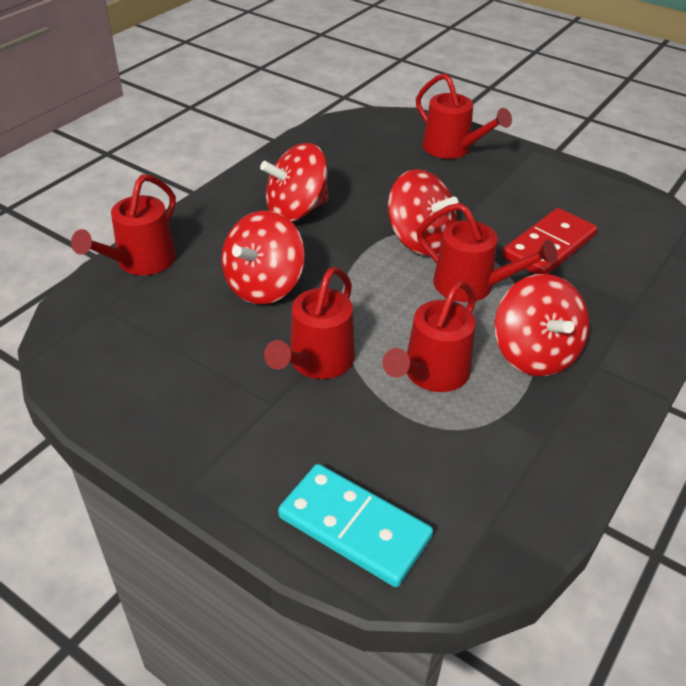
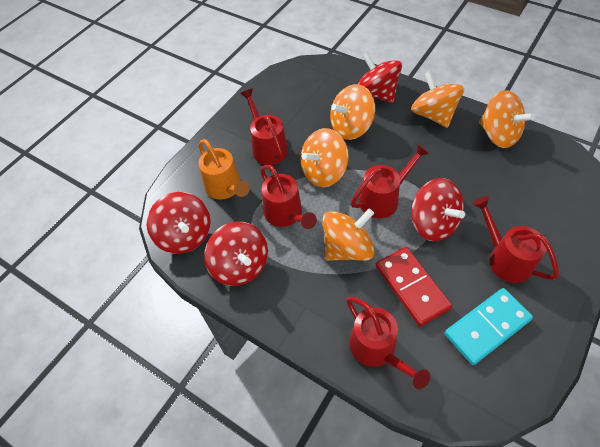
orange spinning top: 0 -> 5
orange watering can: 0 -> 1

